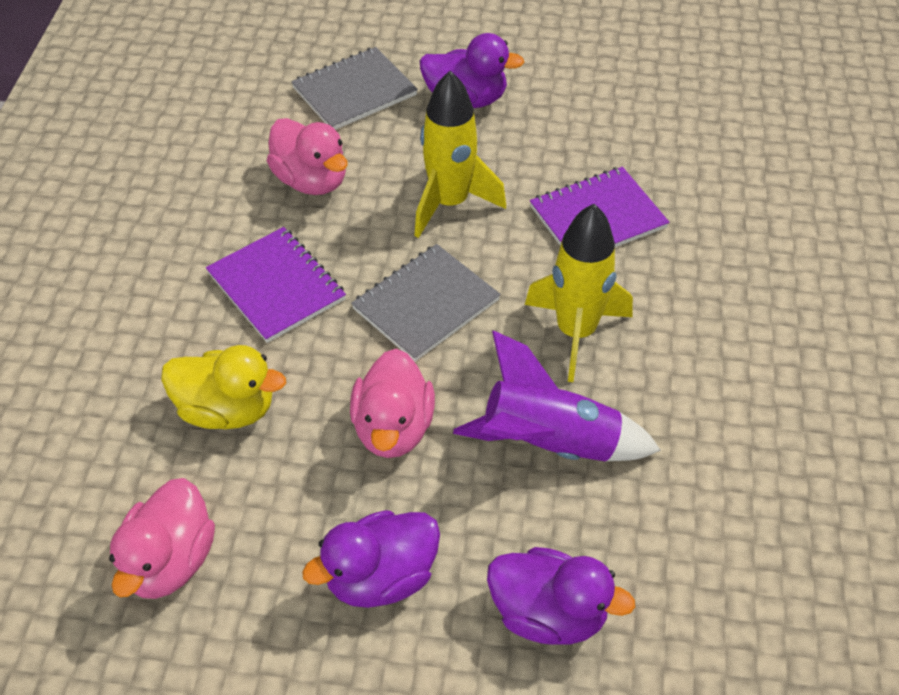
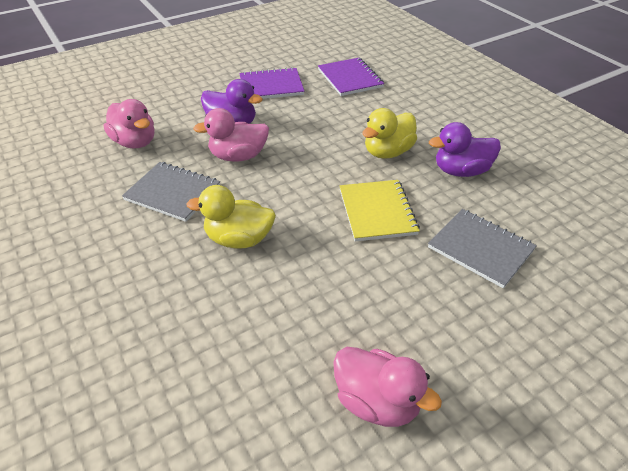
purple duck: 3 -> 2
purple rocket: 1 -> 0
yellow duck: 1 -> 2
yellow notebook: 0 -> 1
yellow rocket: 2 -> 0

